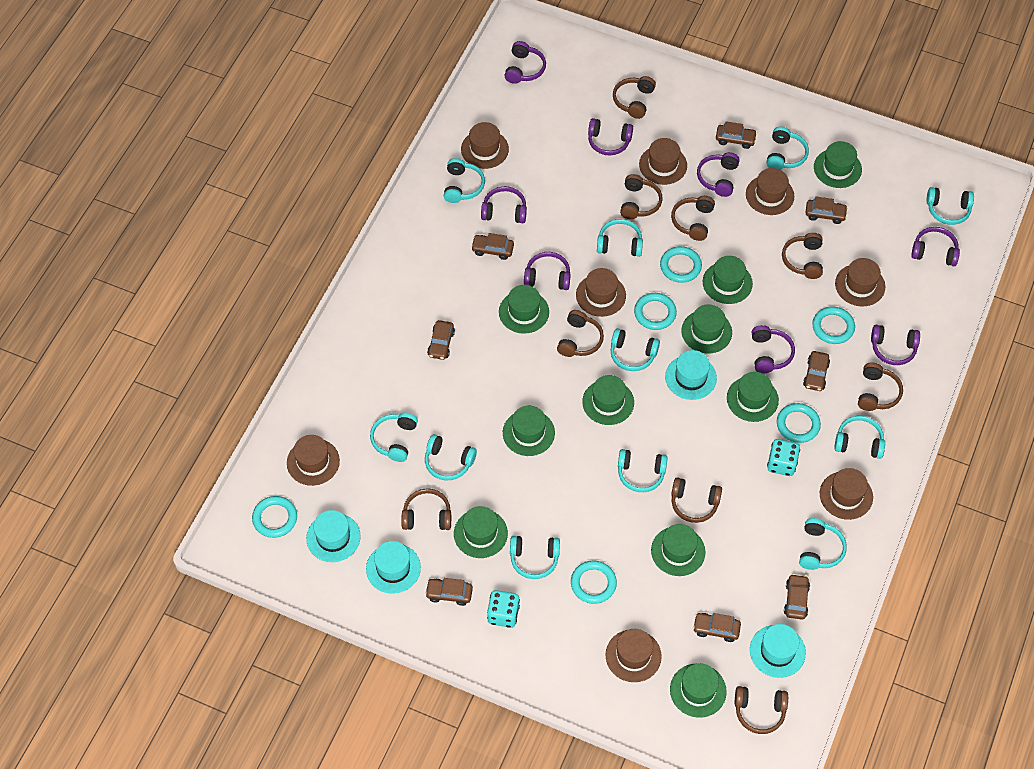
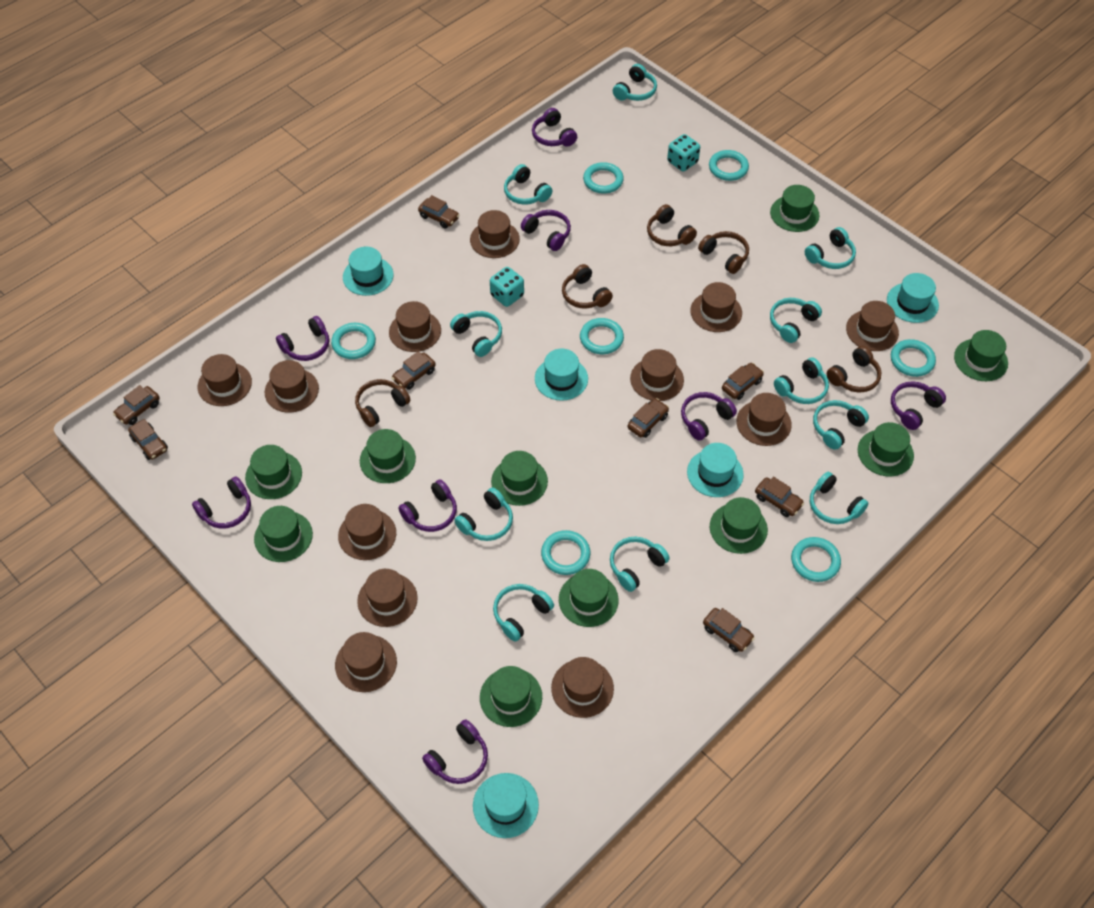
brown hat: 8 -> 12
brown headphones: 9 -> 5
turquoise hat: 4 -> 5
turquoise ring: 6 -> 7

